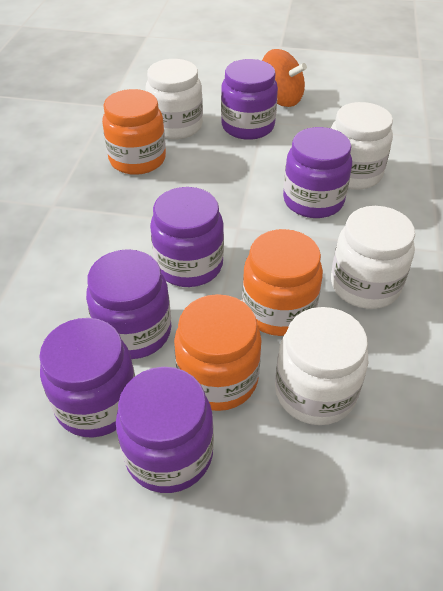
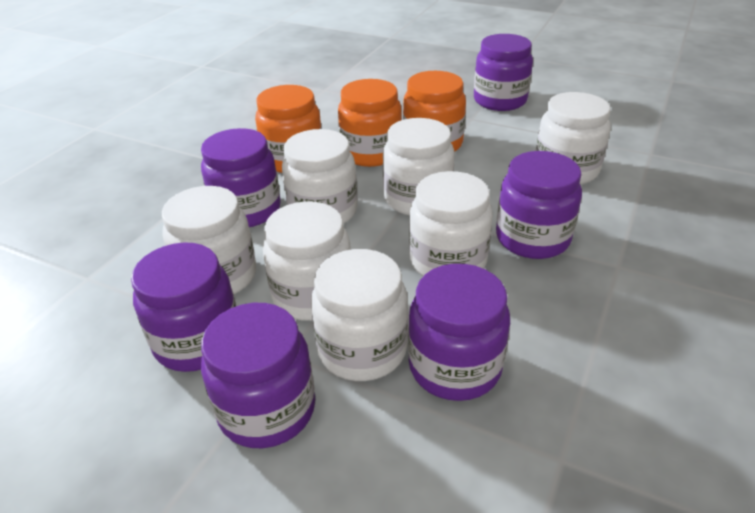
orange spinning top: 1 -> 0
white jar: 4 -> 7

